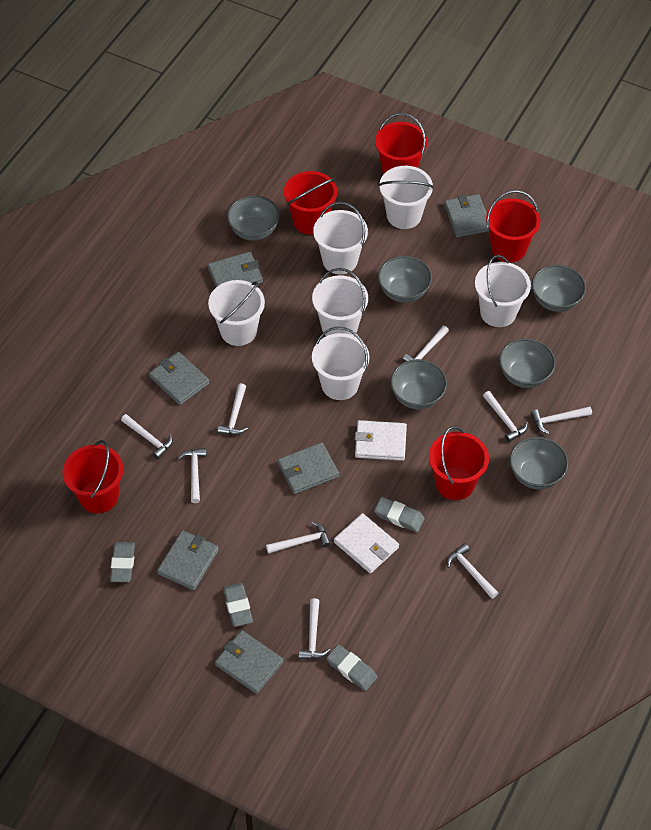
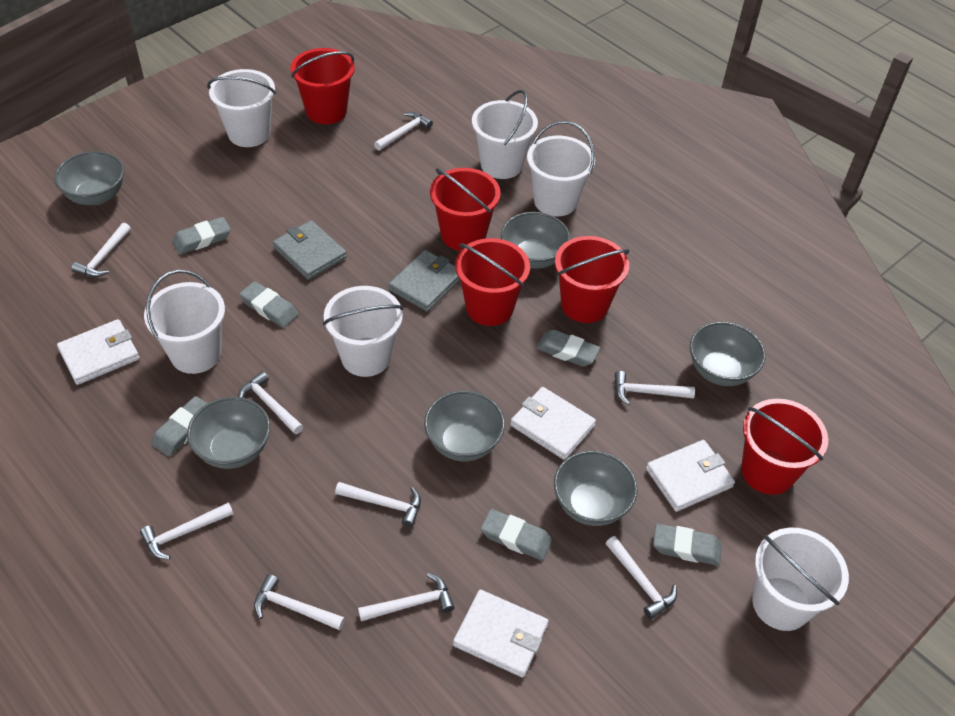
grey eraser: 4 -> 6
grey wallet: 6 -> 2
white wallet: 2 -> 4

